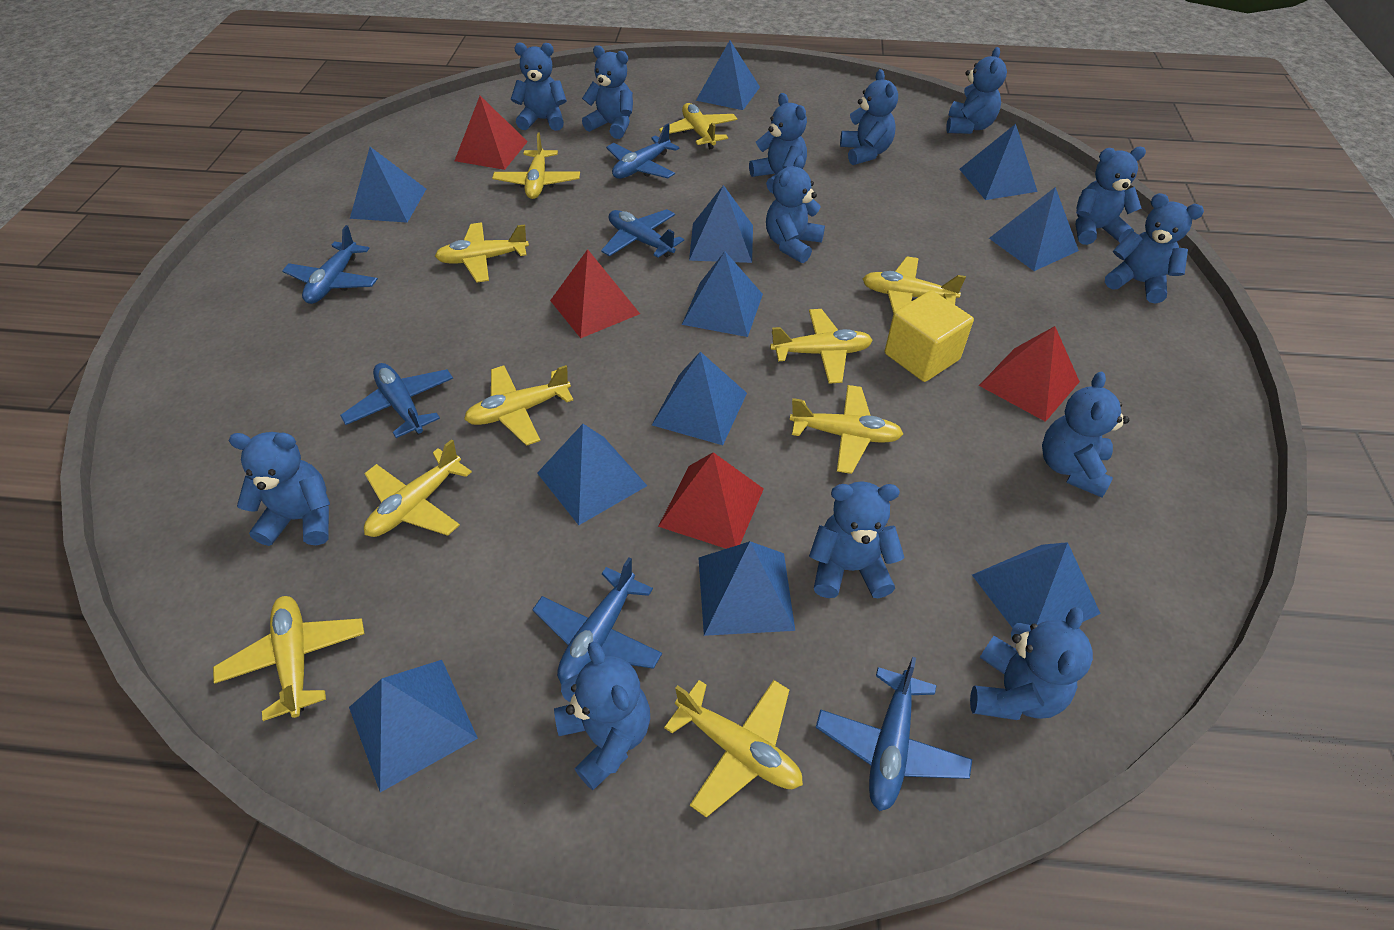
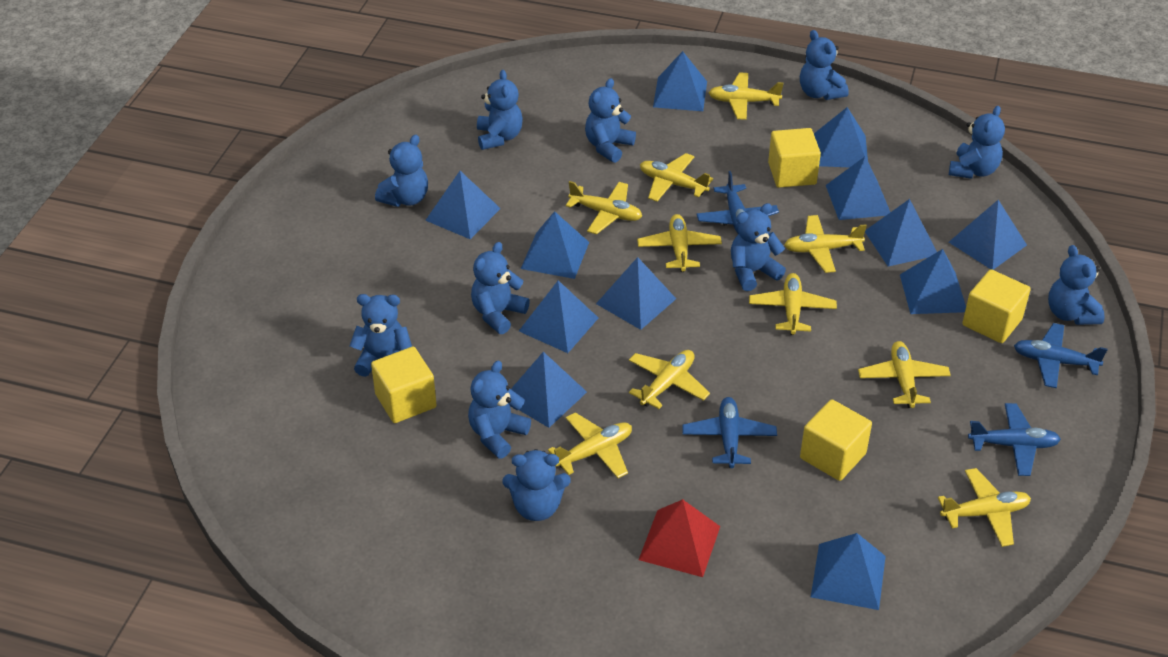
blue plane: 6 -> 4
blue pyramid: 11 -> 12
blue teddy bear: 13 -> 11
red pyramid: 4 -> 1
yellow cube: 1 -> 4

